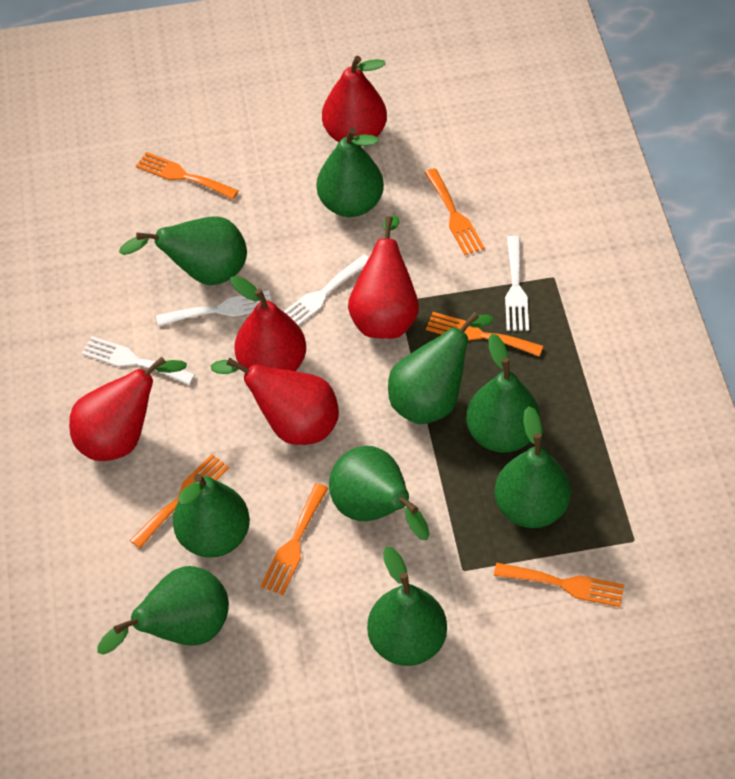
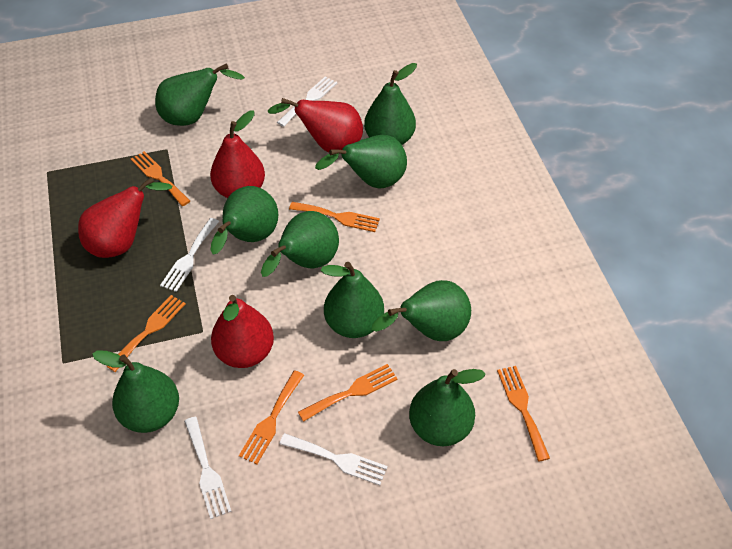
red pear: 5 -> 4

